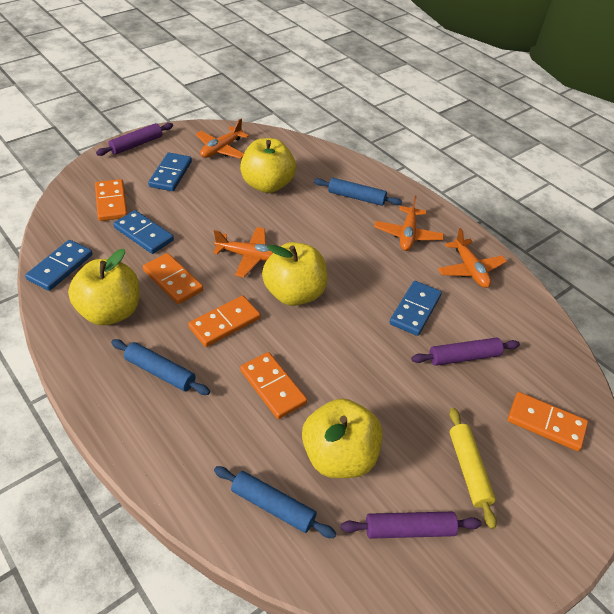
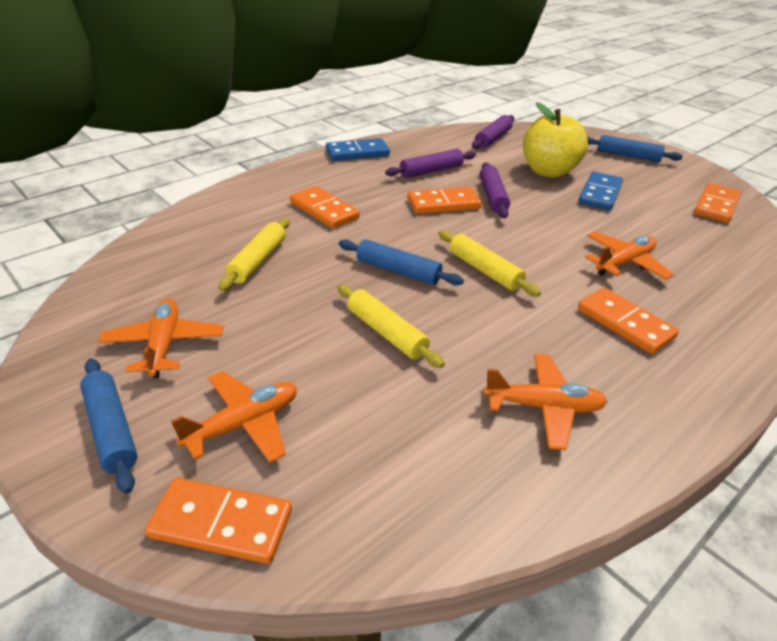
blue domino: 4 -> 2
yellow apple: 4 -> 1
yellow rolling pin: 1 -> 3

